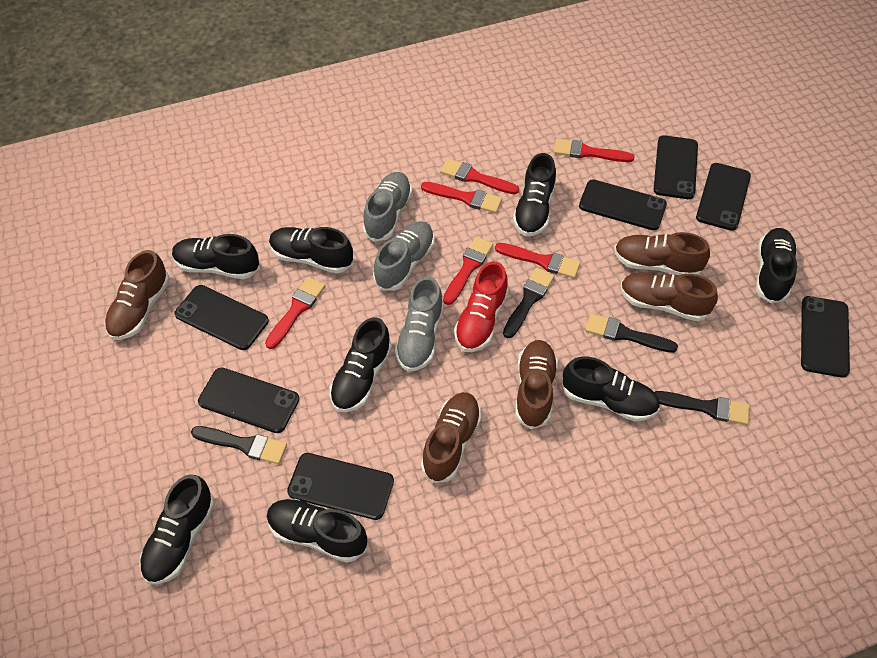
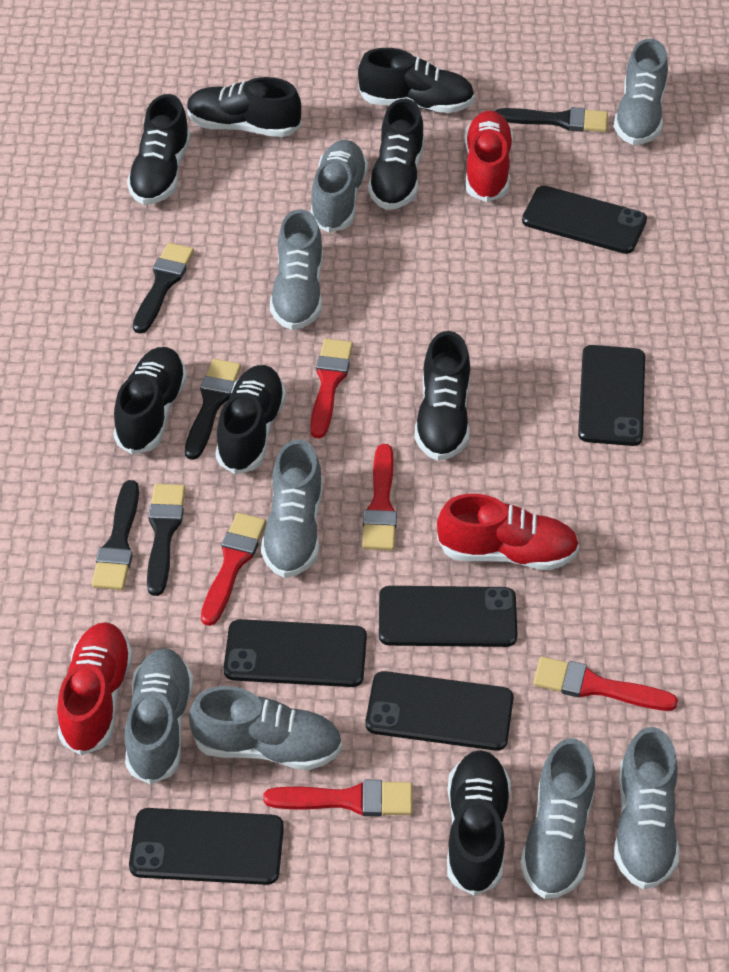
black brush: 4 -> 5
black phone: 7 -> 6
brown shoe: 5 -> 0
grey shoe: 3 -> 8
red brush: 6 -> 5
red shoe: 1 -> 3

